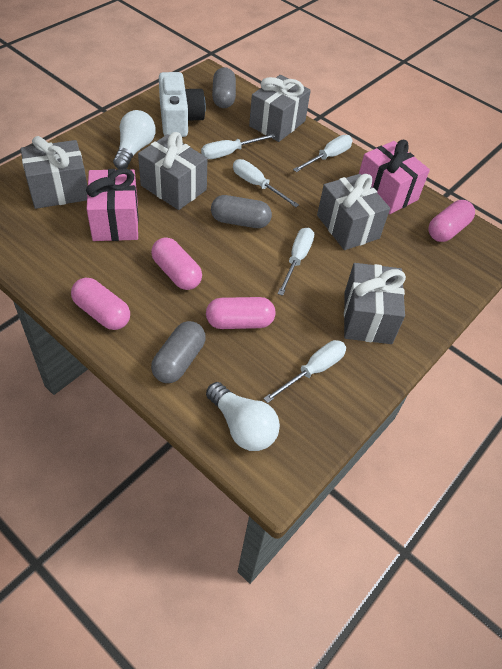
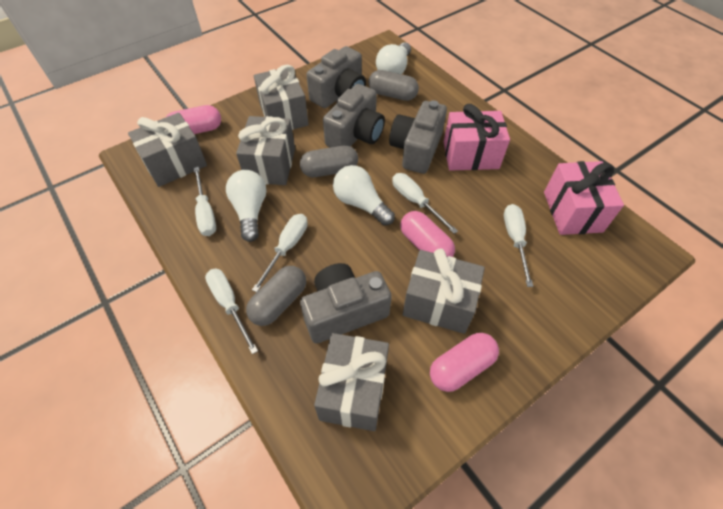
grey camera: 0 -> 4
pink capsule: 4 -> 3
white camera: 1 -> 0
white light bulb: 2 -> 3

